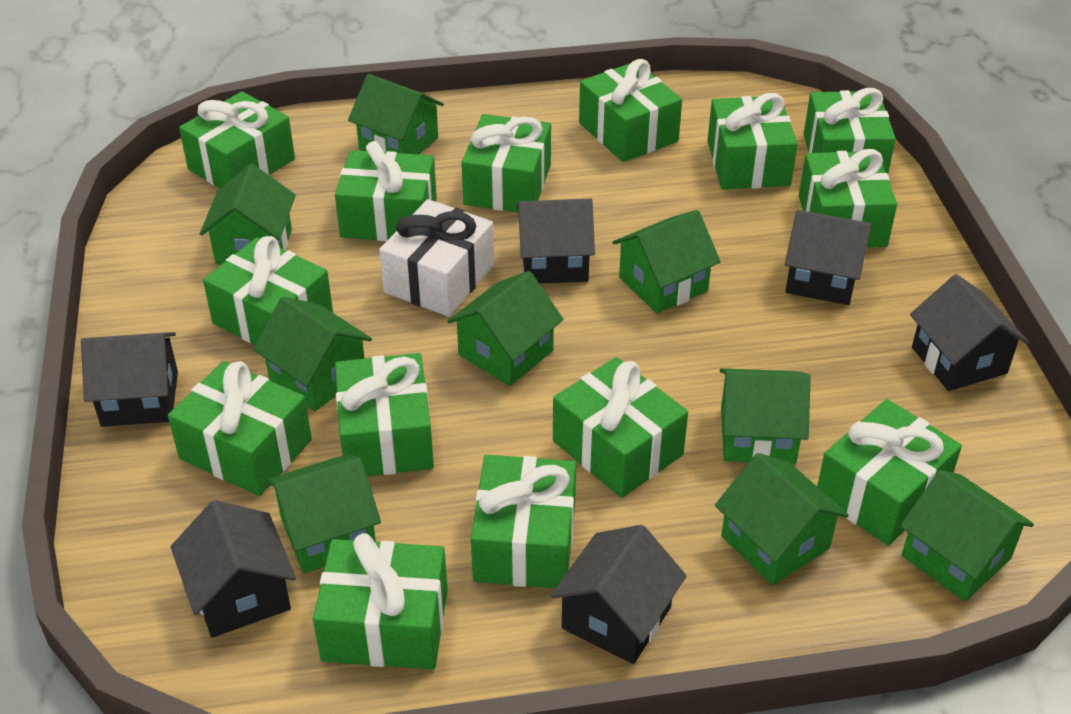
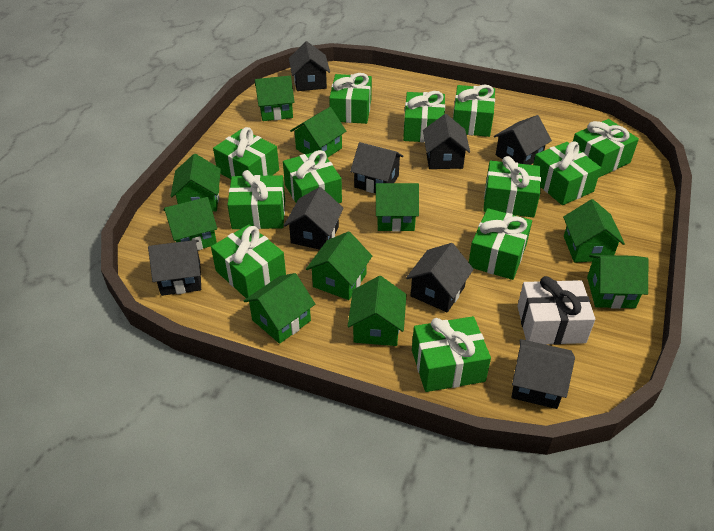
black house: 6 -> 8
green gift: 14 -> 12
green house: 9 -> 10

